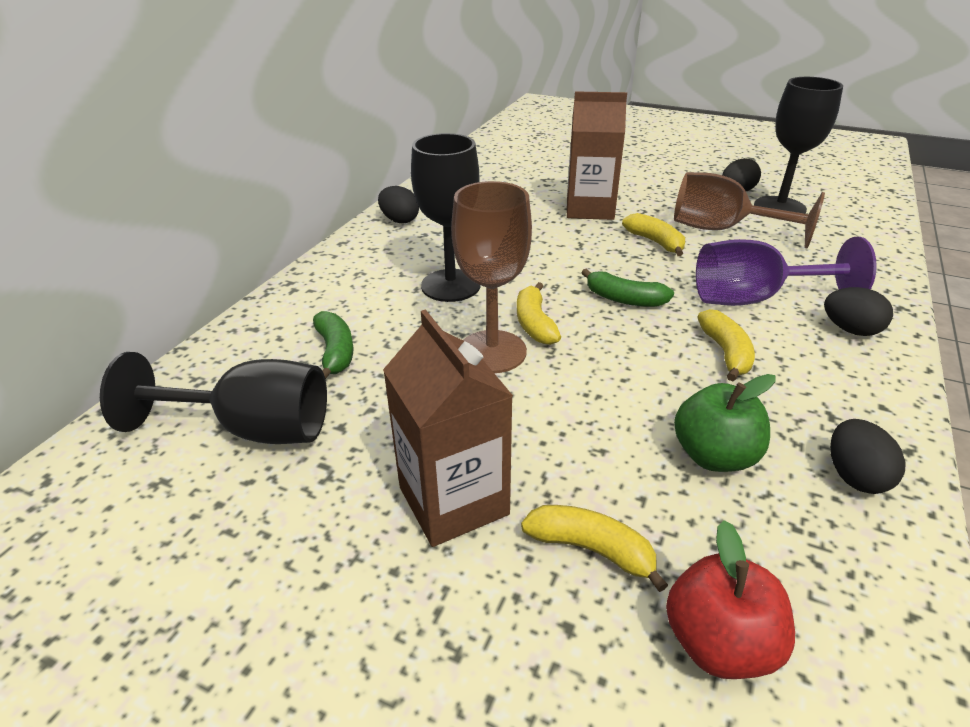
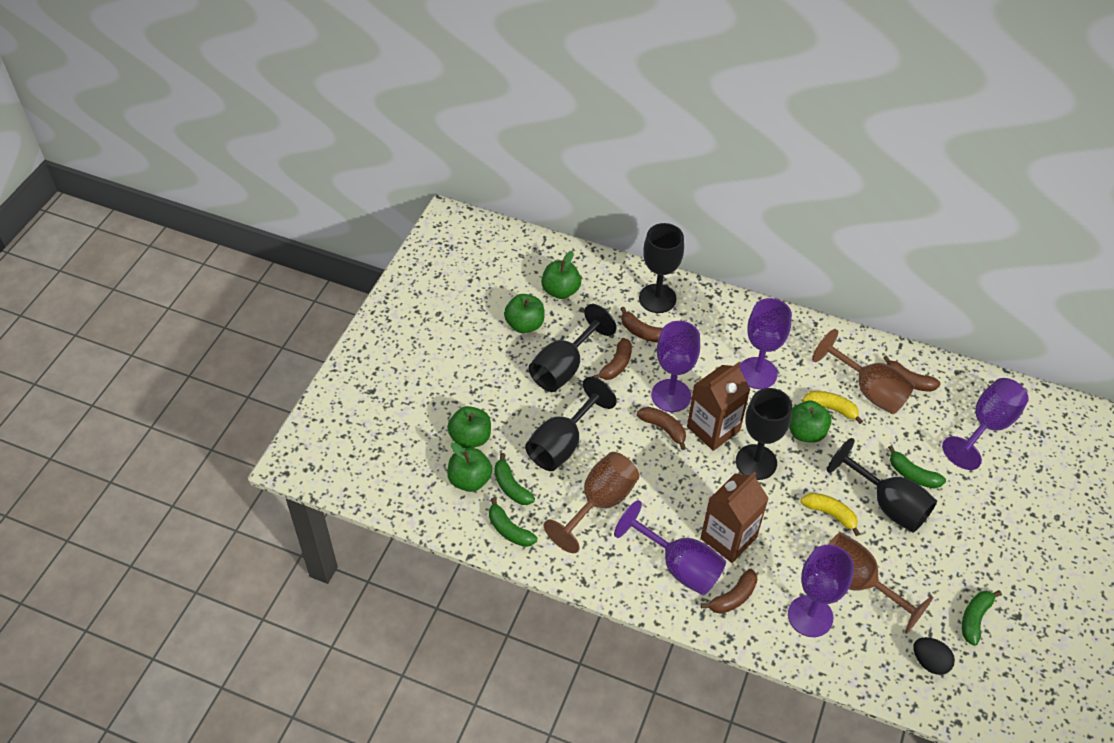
black egg: 4 -> 1
black goblet: 3 -> 5
brown banana: 0 -> 5
brown goblet: 2 -> 3
green apple: 1 -> 5
green banana: 2 -> 4
purple goblet: 1 -> 5
red apple: 1 -> 0
yellow banana: 4 -> 2

